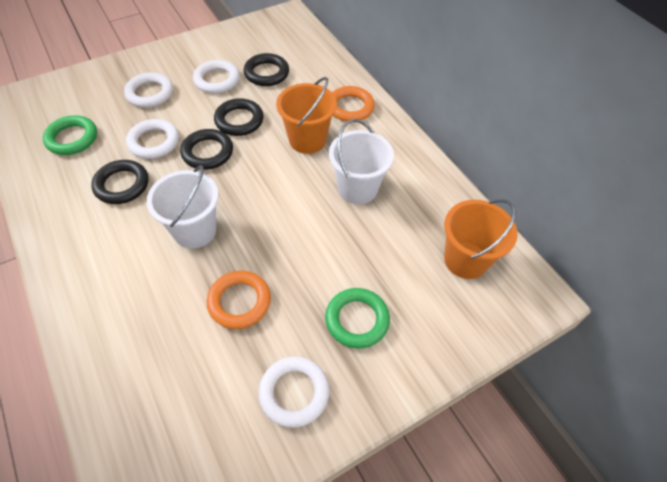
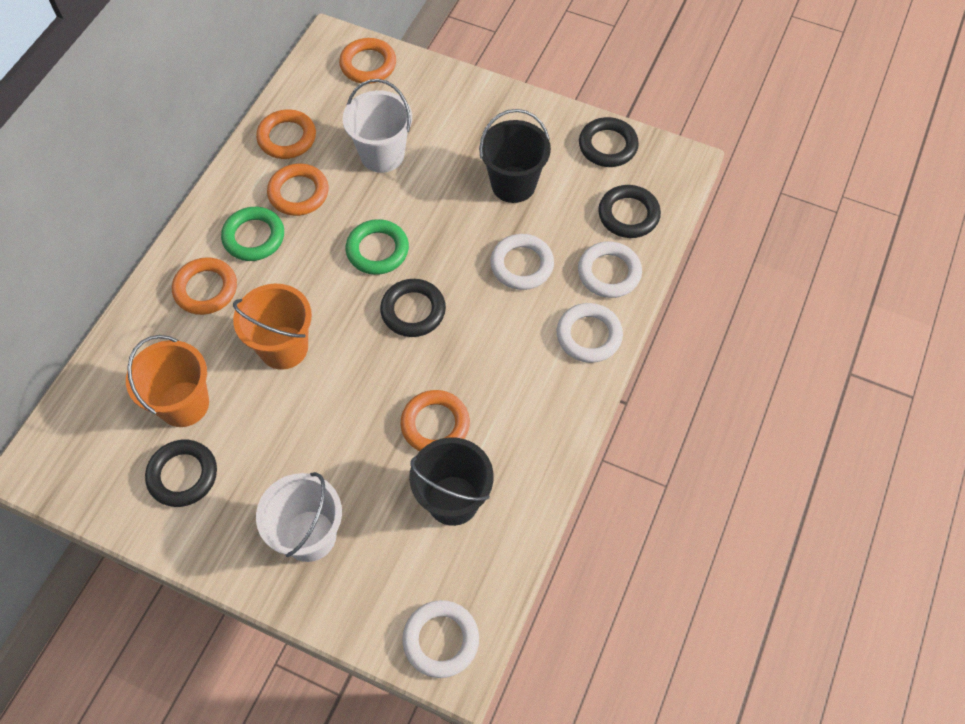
black bucket: 0 -> 2
orange ring: 2 -> 5

